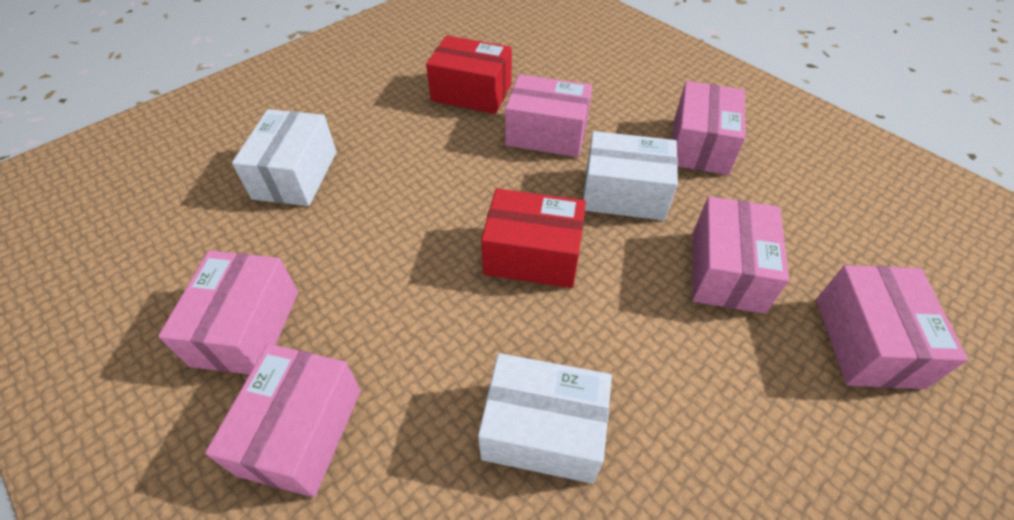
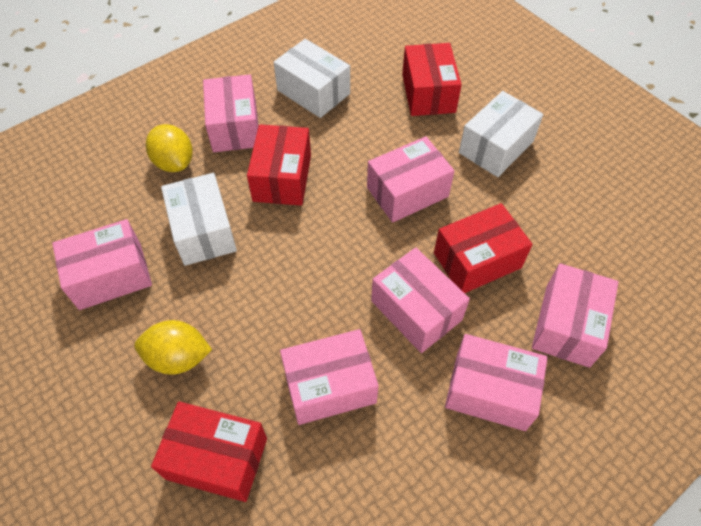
pink box: 6 -> 7
red box: 2 -> 4
yellow lemon: 0 -> 2

